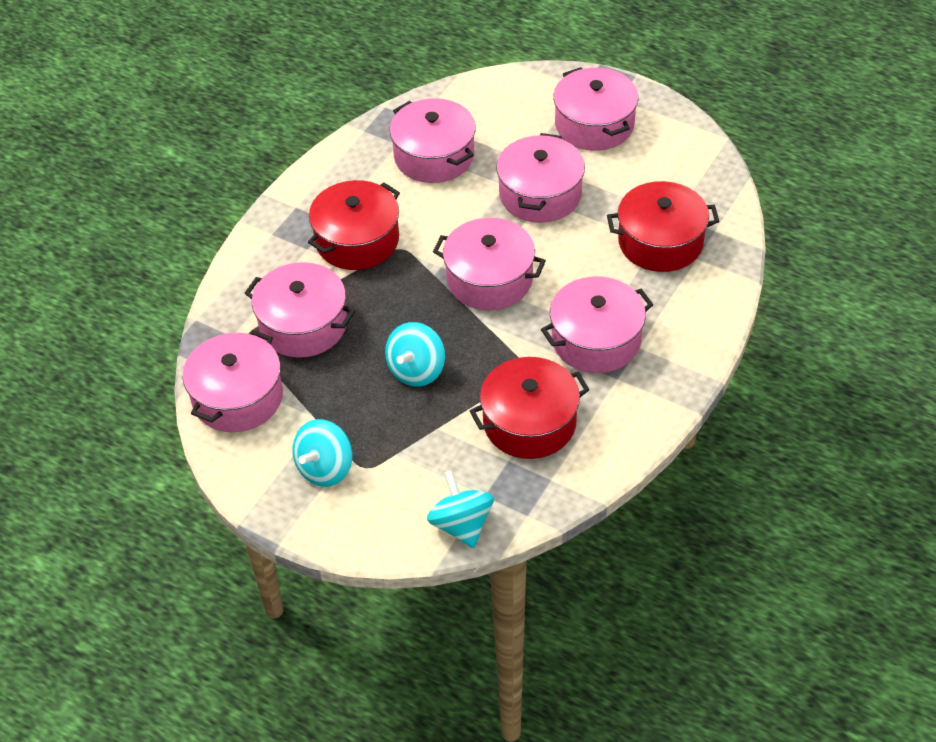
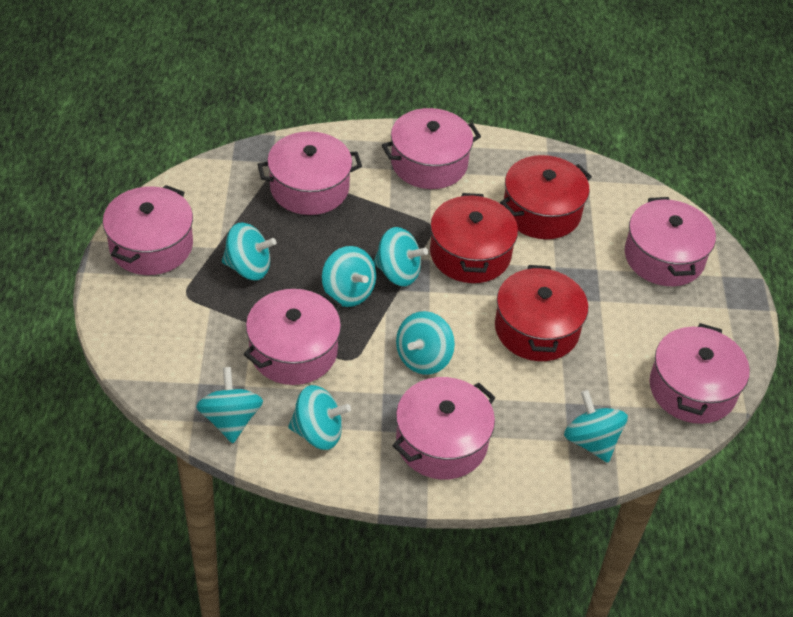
turquoise spinning top: 3 -> 7

